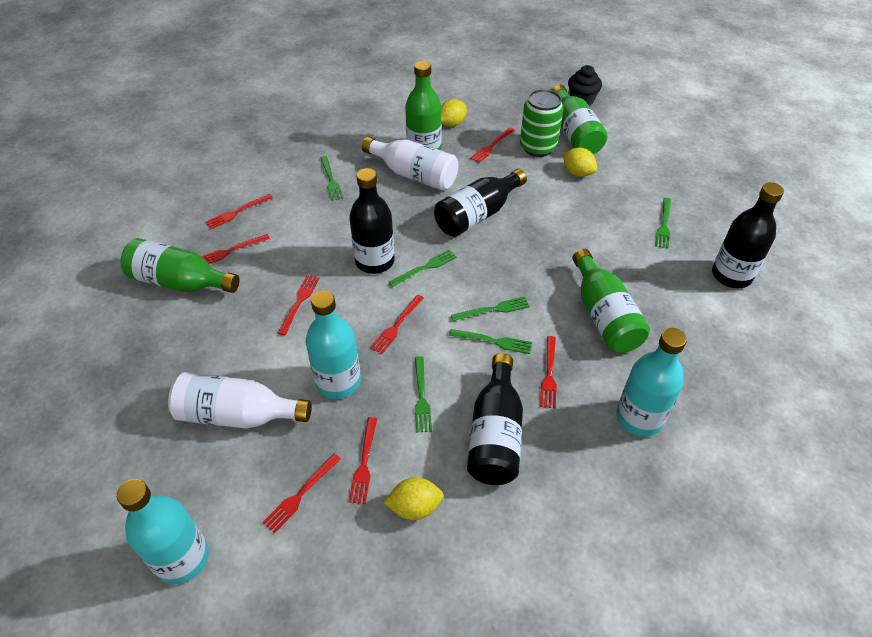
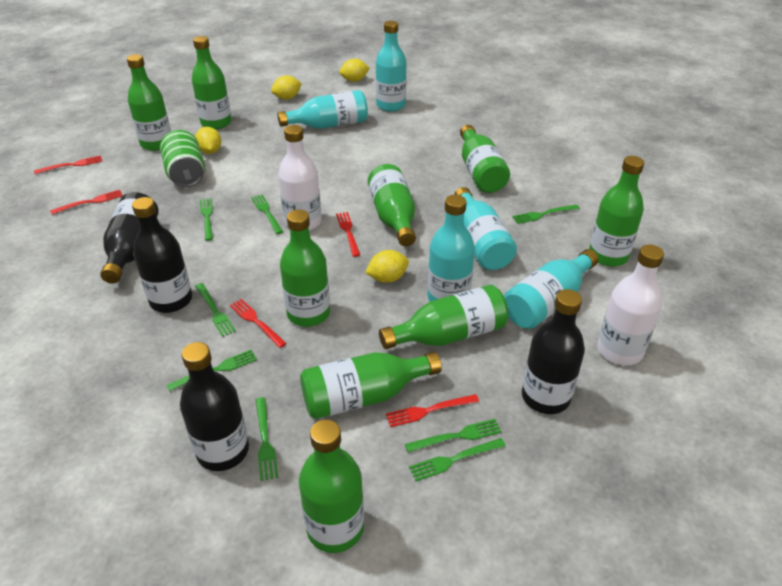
black cupcake: 1 -> 0
green bottle: 4 -> 9
green fork: 6 -> 8
red fork: 8 -> 5
turquoise bottle: 3 -> 5
yellow lemon: 3 -> 4

